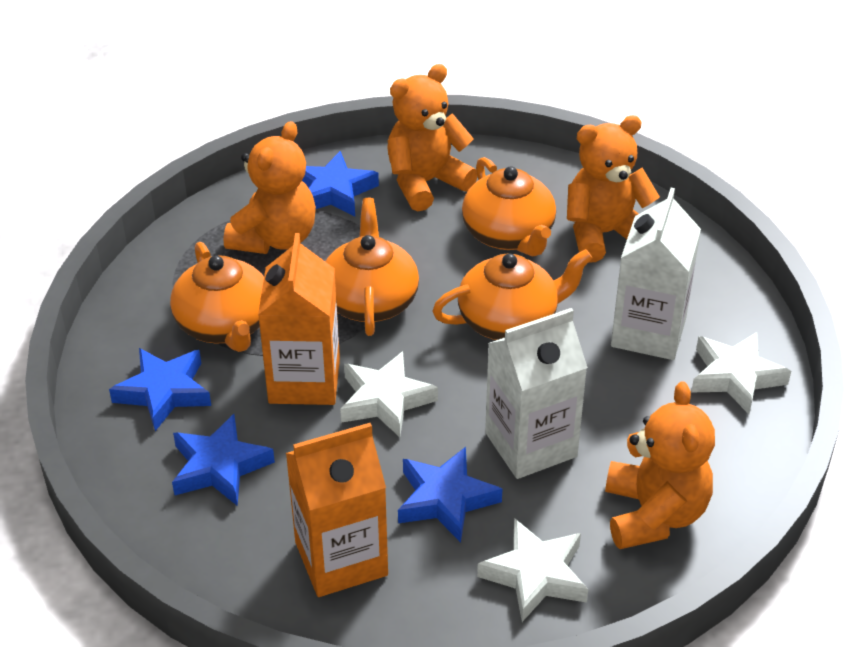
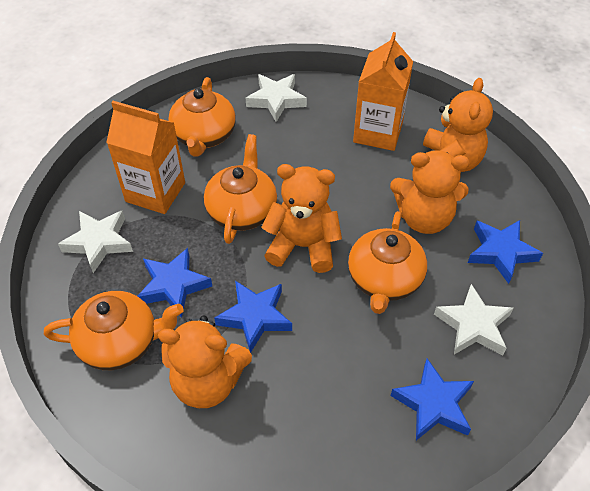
white carton: 2 -> 0

